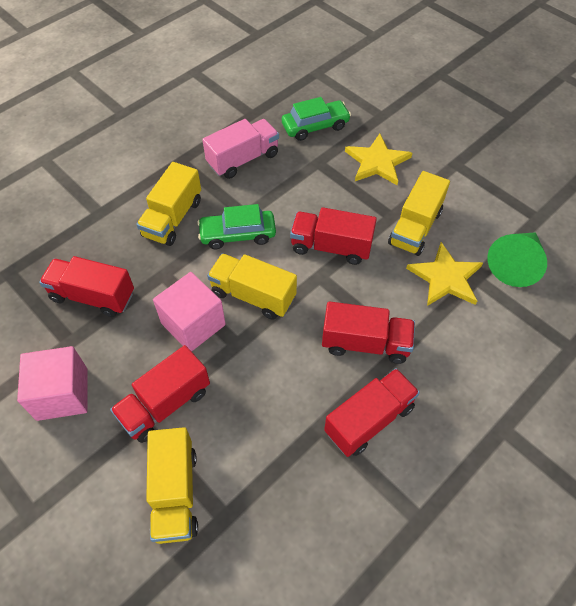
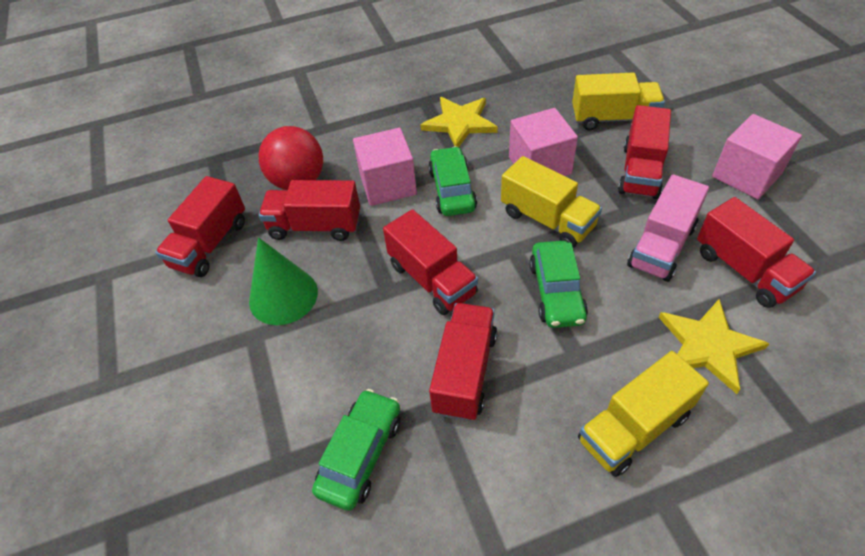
green car: 2 -> 3
pink cube: 2 -> 3
red ball: 0 -> 1
red truck: 5 -> 6
yellow truck: 4 -> 3

